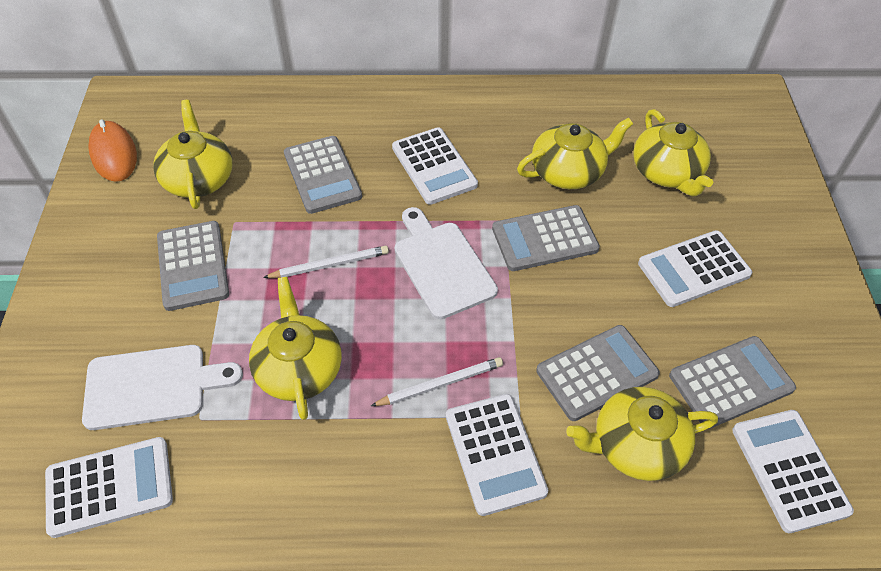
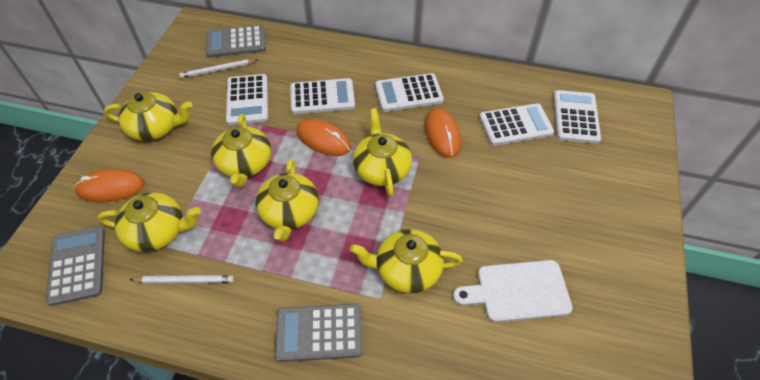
grey calculator: 5 -> 3
orange mouse: 1 -> 3
white cutting board: 2 -> 1
yellow teapot: 5 -> 6

